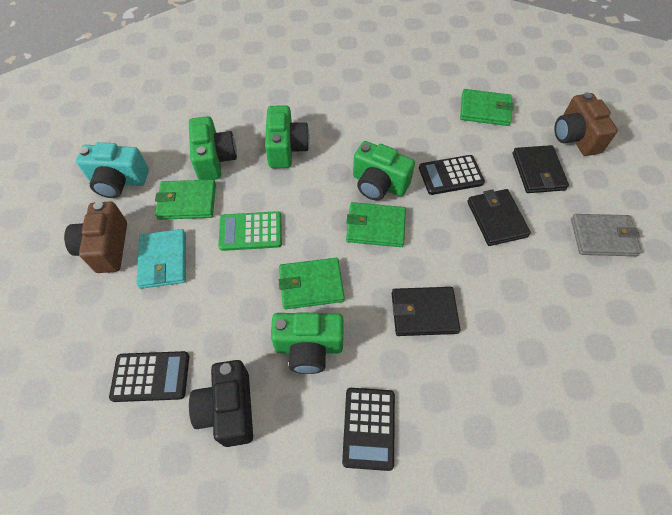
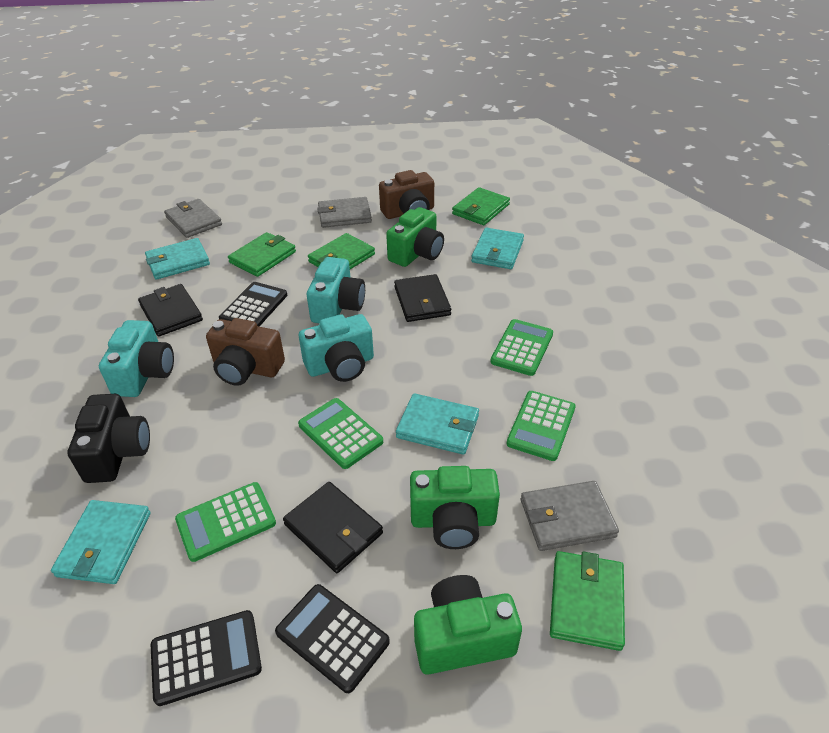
green calculator: 1 -> 4
green camera: 4 -> 3
grey wallet: 1 -> 3
turquoise camera: 1 -> 3
turquoise wallet: 1 -> 4

